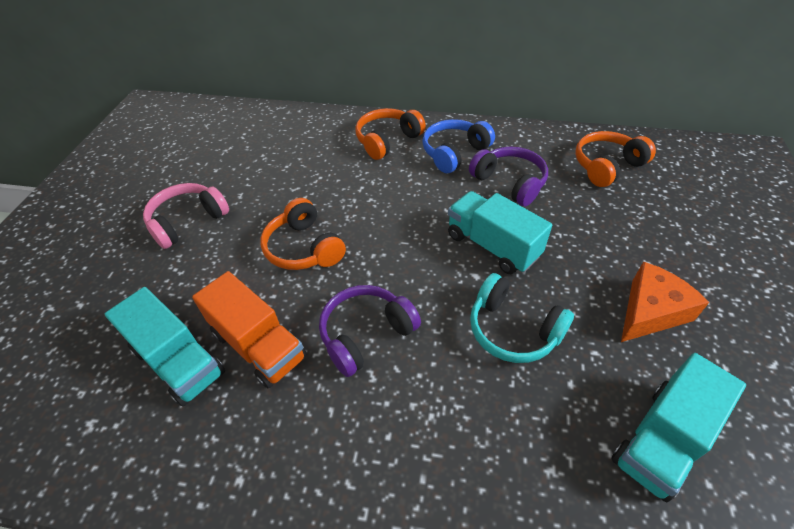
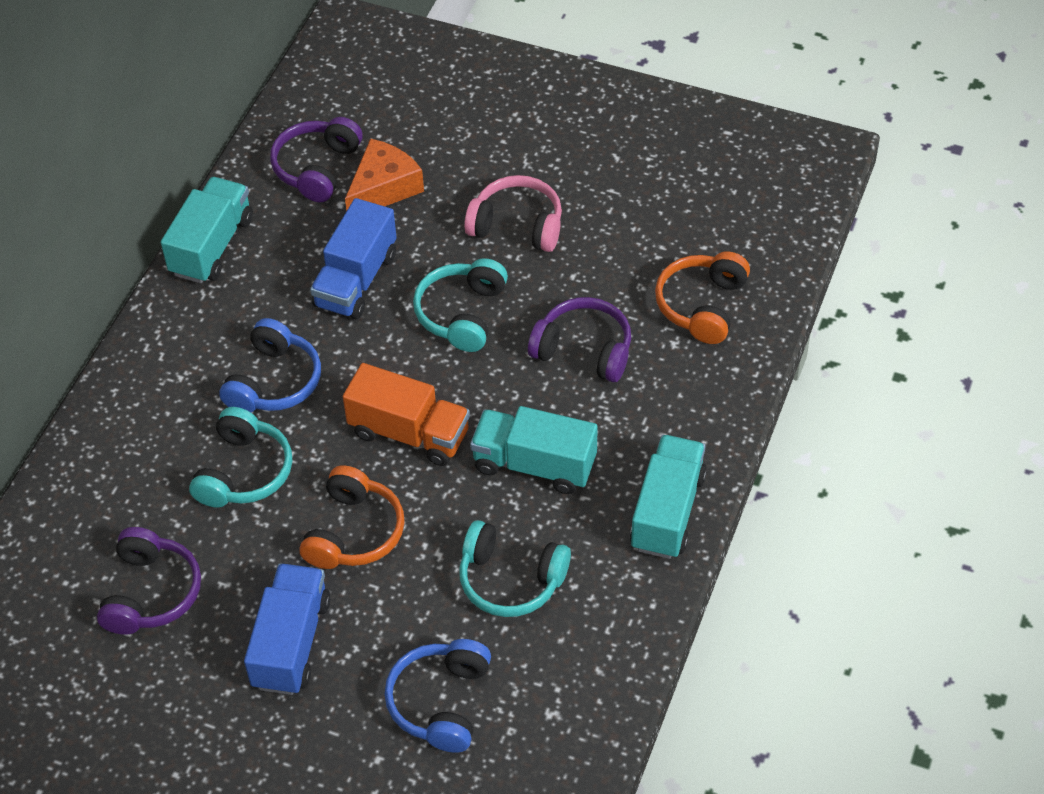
blue headphones: 1 -> 2
blue truck: 0 -> 2
orange headphones: 3 -> 2
purple headphones: 2 -> 3
turquoise headphones: 1 -> 3

